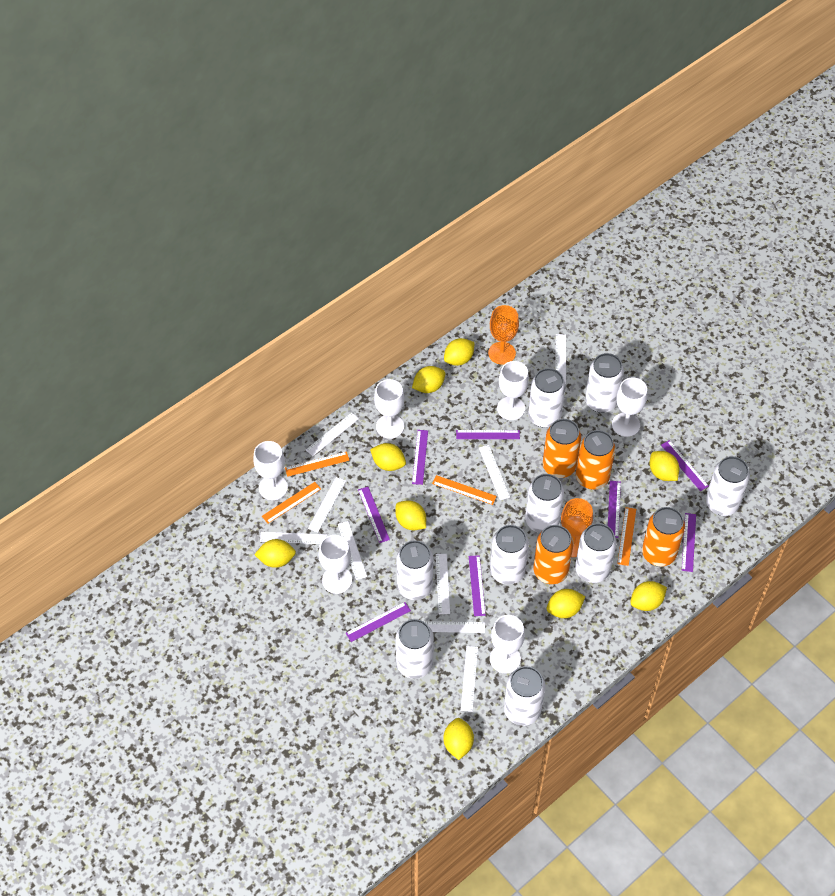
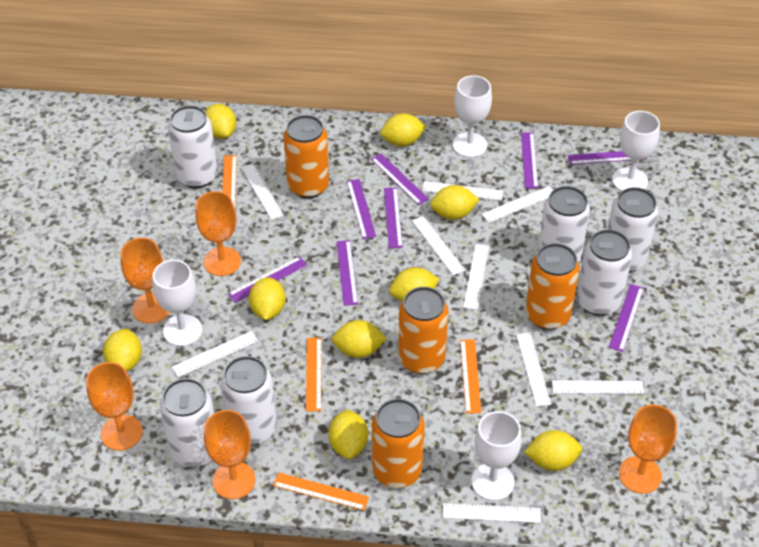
orange goblet: 2 -> 5
white can: 9 -> 6
white goblet: 6 -> 4

